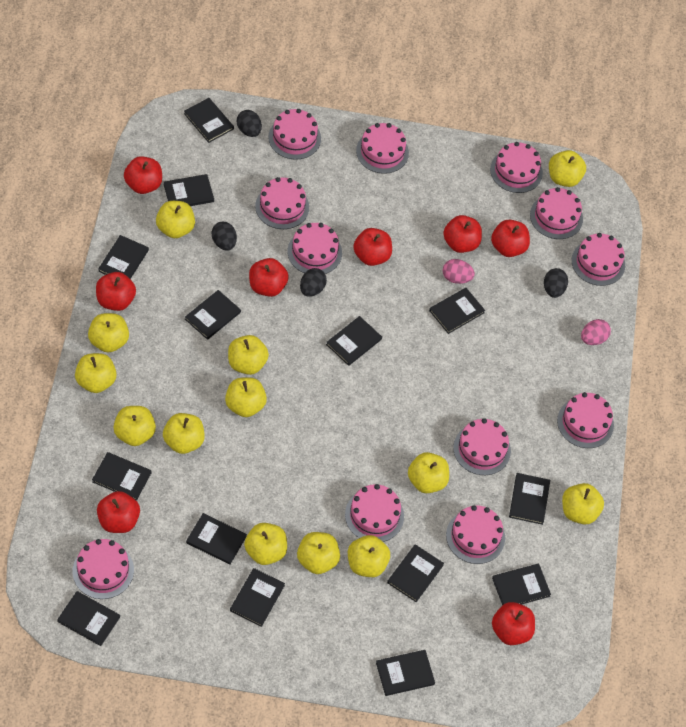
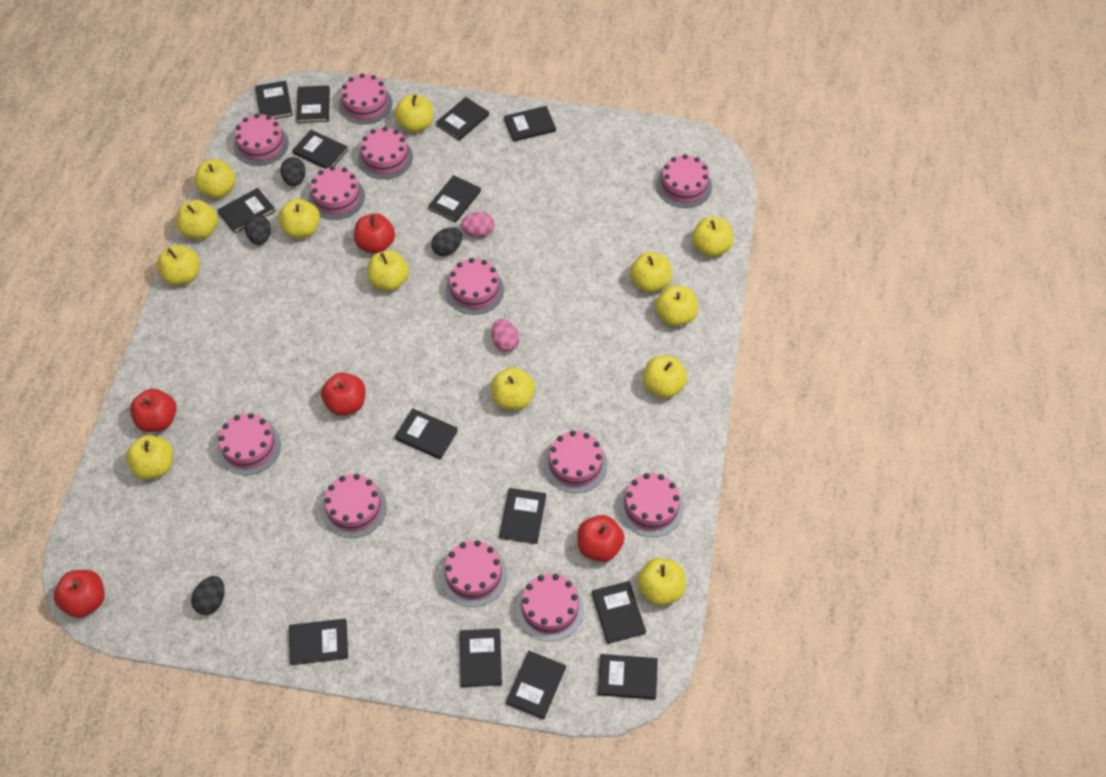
red apple: 8 -> 5

